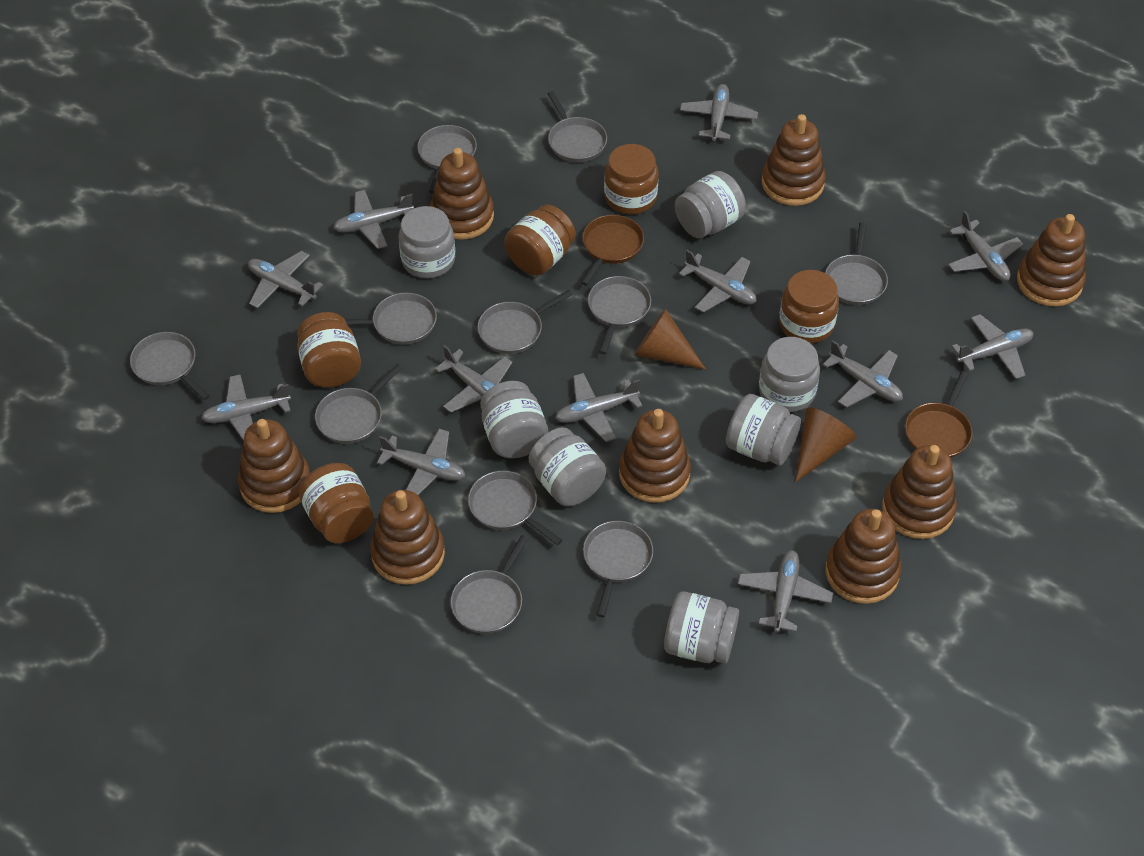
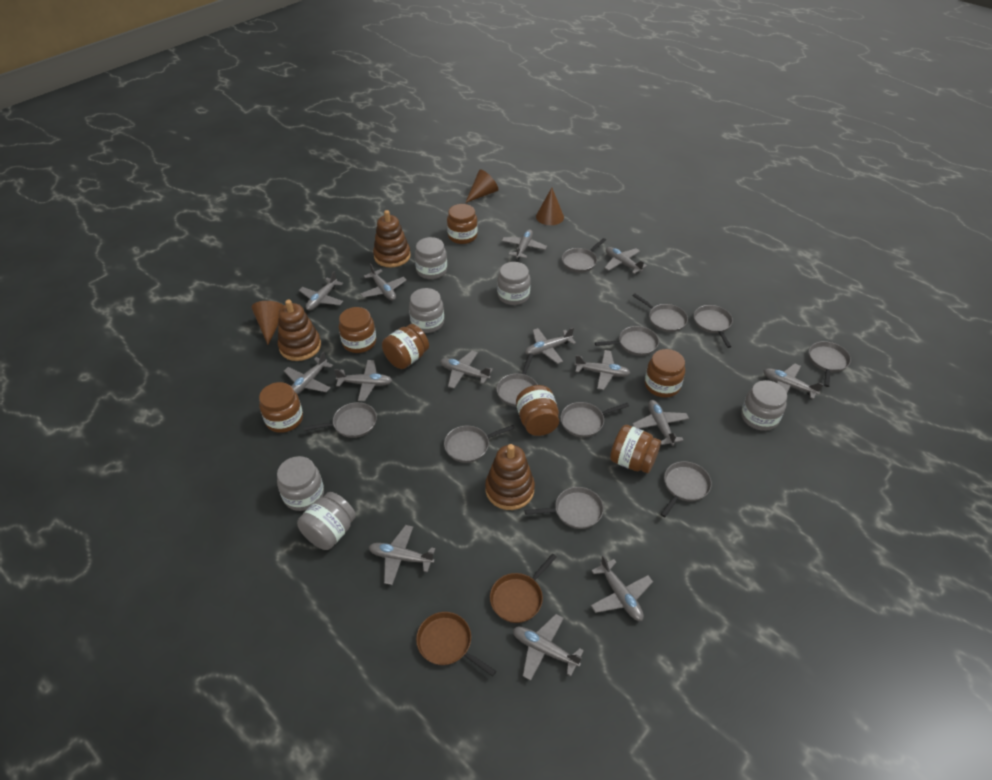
brown cone: 2 -> 3
brown jar: 5 -> 7
brown stacking toy: 8 -> 3
grey jar: 7 -> 6
grey plane: 12 -> 14

